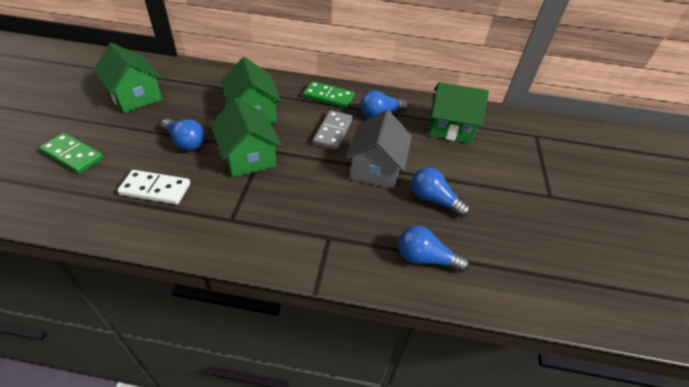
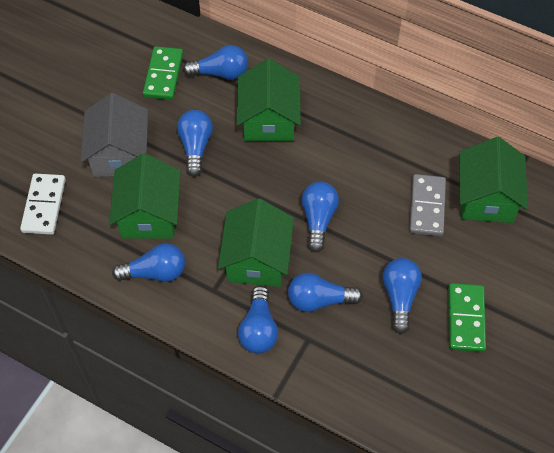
blue light bulb: 4 -> 7

